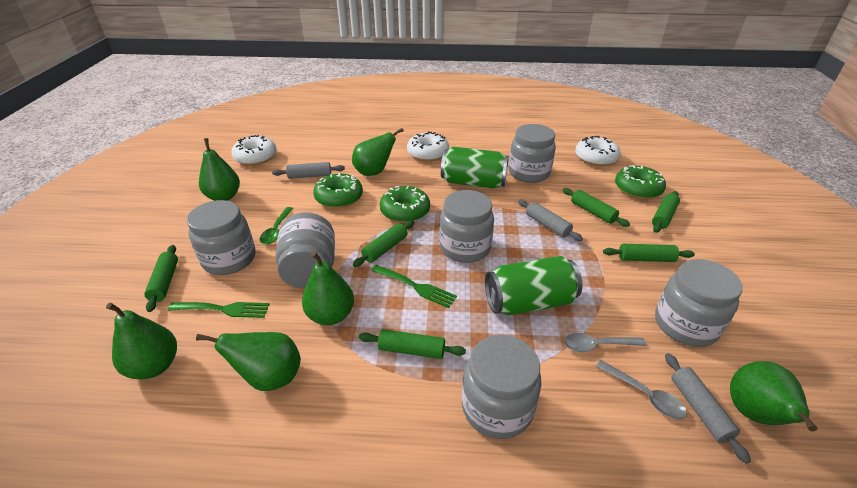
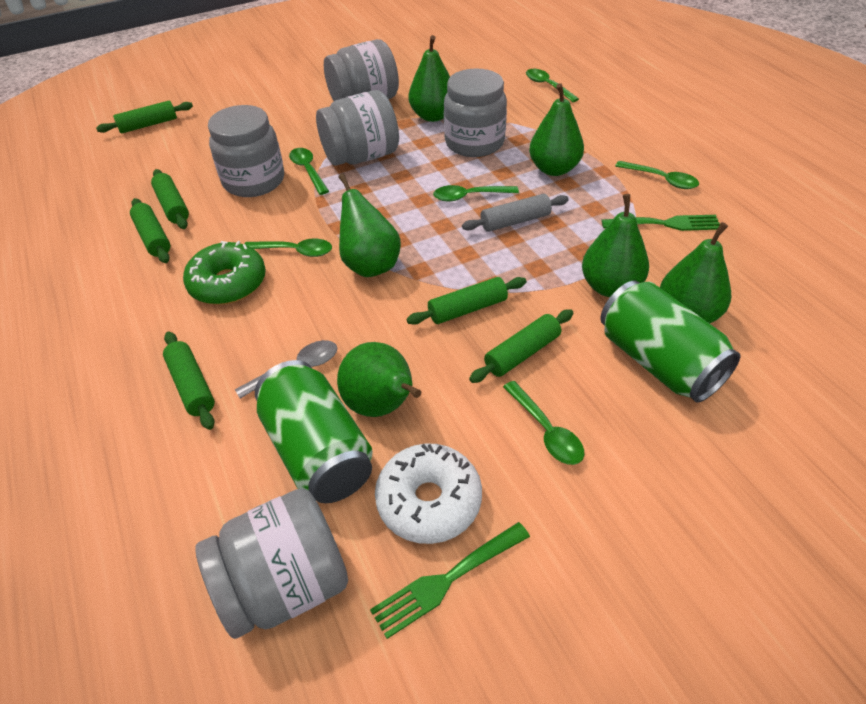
green donut: 3 -> 1
green spoon: 1 -> 6
grey jar: 6 -> 5
grey rolling pin: 3 -> 1
grey spoon: 2 -> 1
white donut: 3 -> 1

